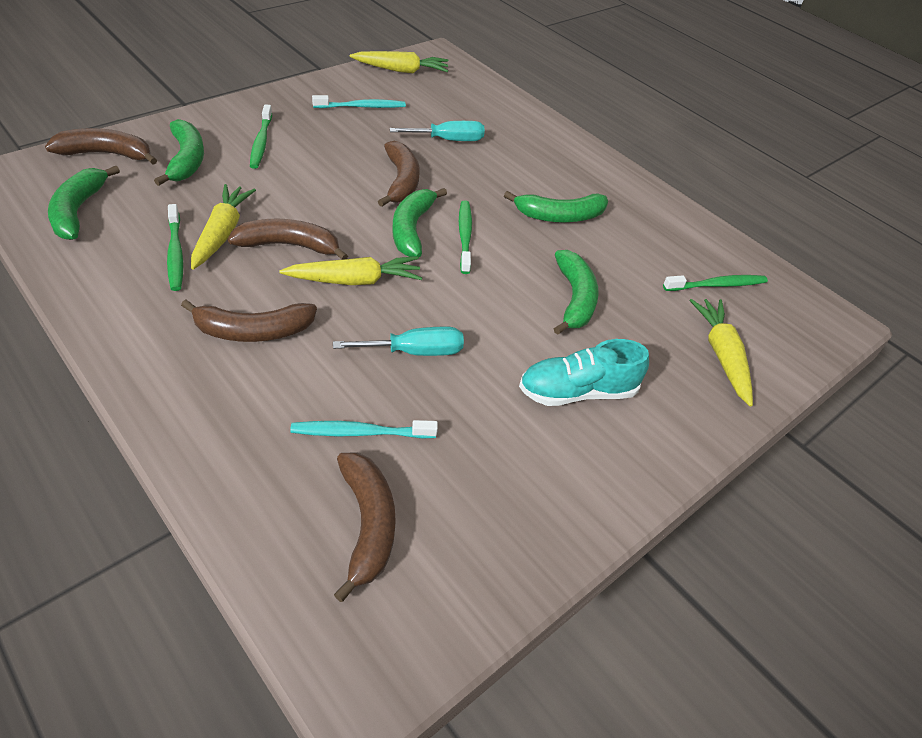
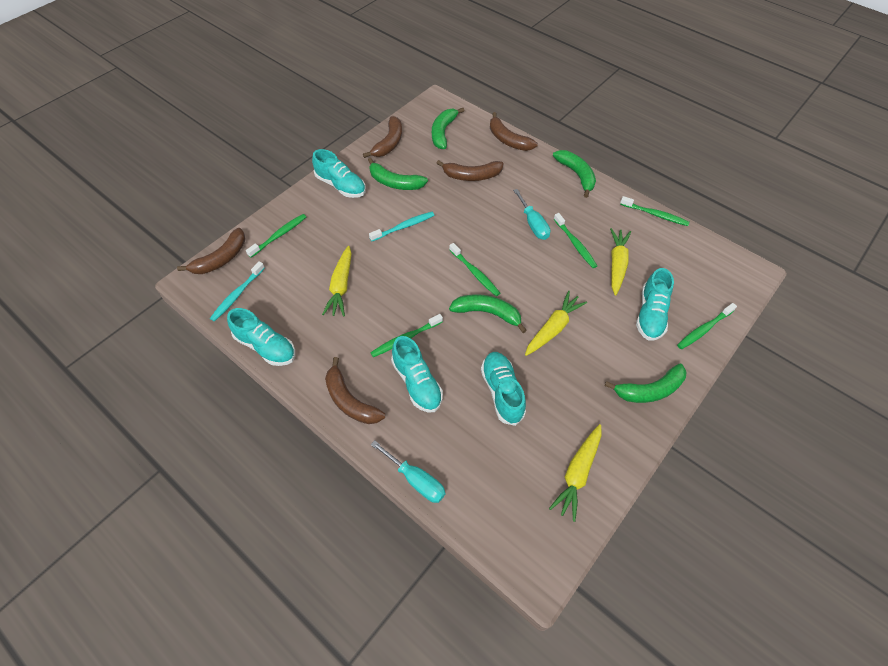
green toothbrush: 4 -> 6
turquoise shoe: 1 -> 5

